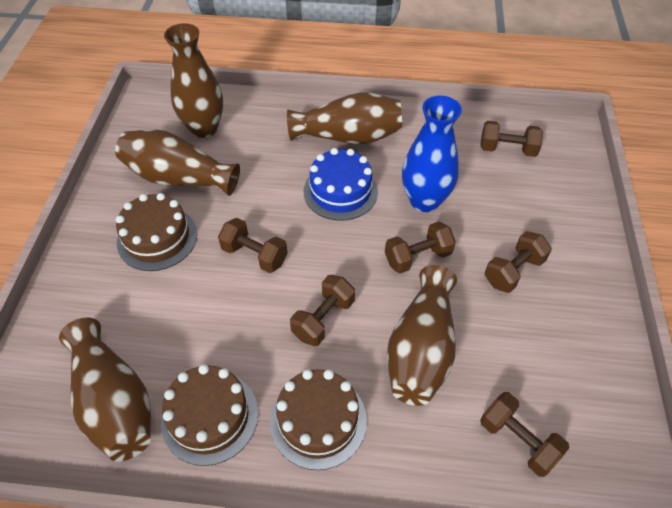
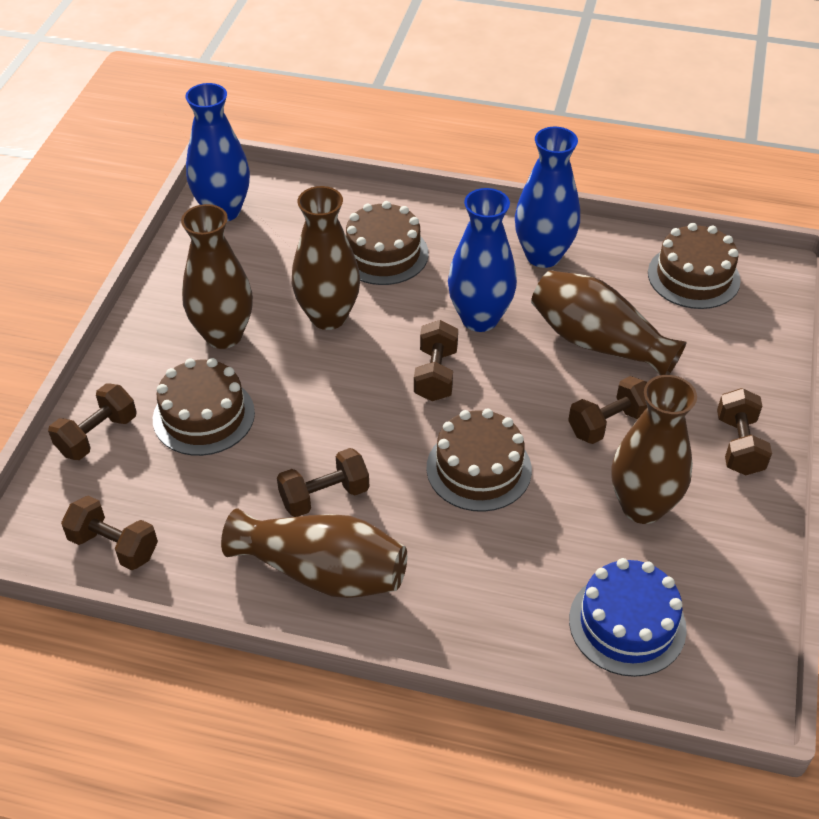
blue vase: 1 -> 3
brown cake: 3 -> 4

